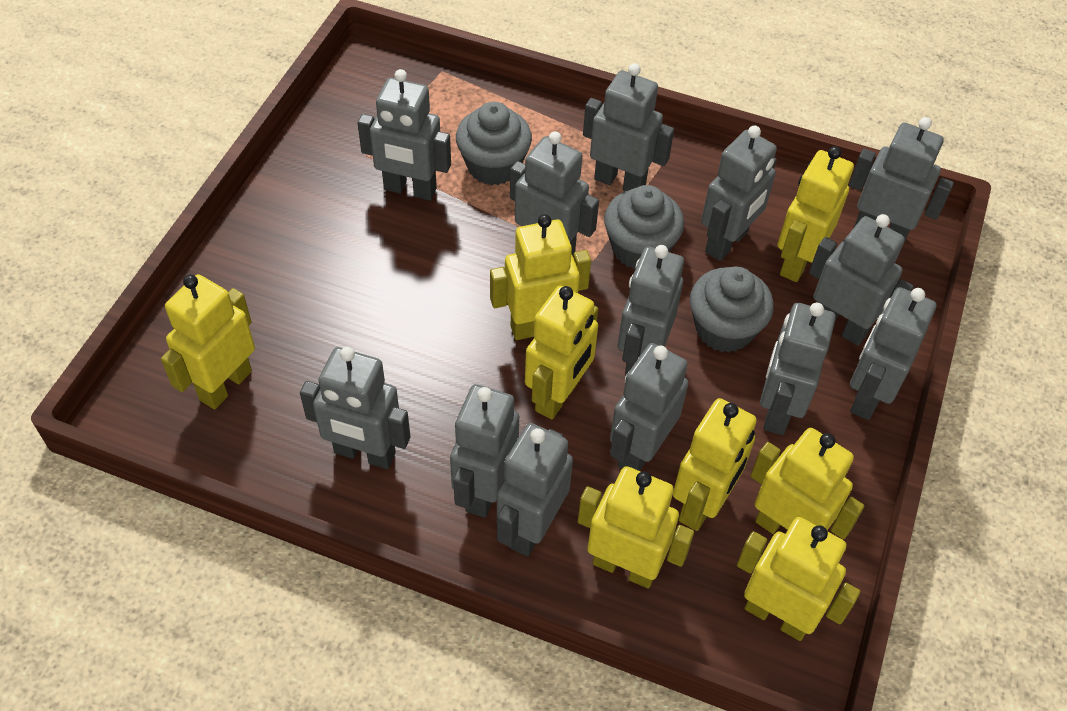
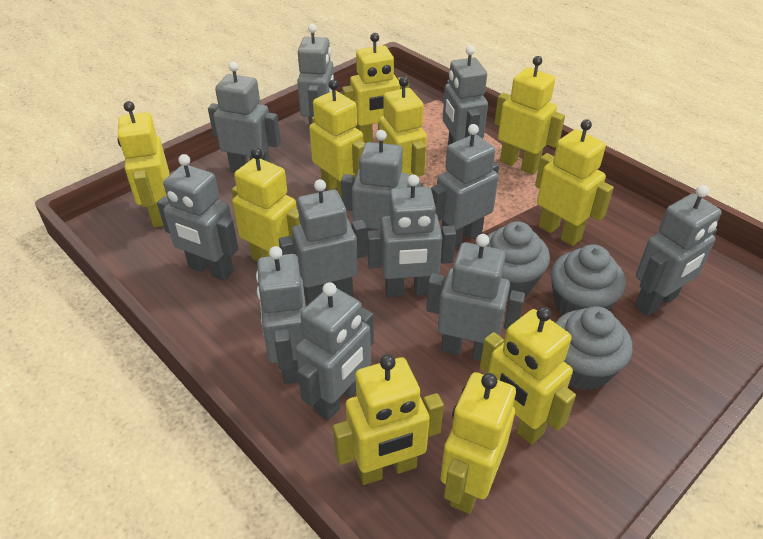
grey robot: 13 -> 12
yellow robot: 8 -> 10

